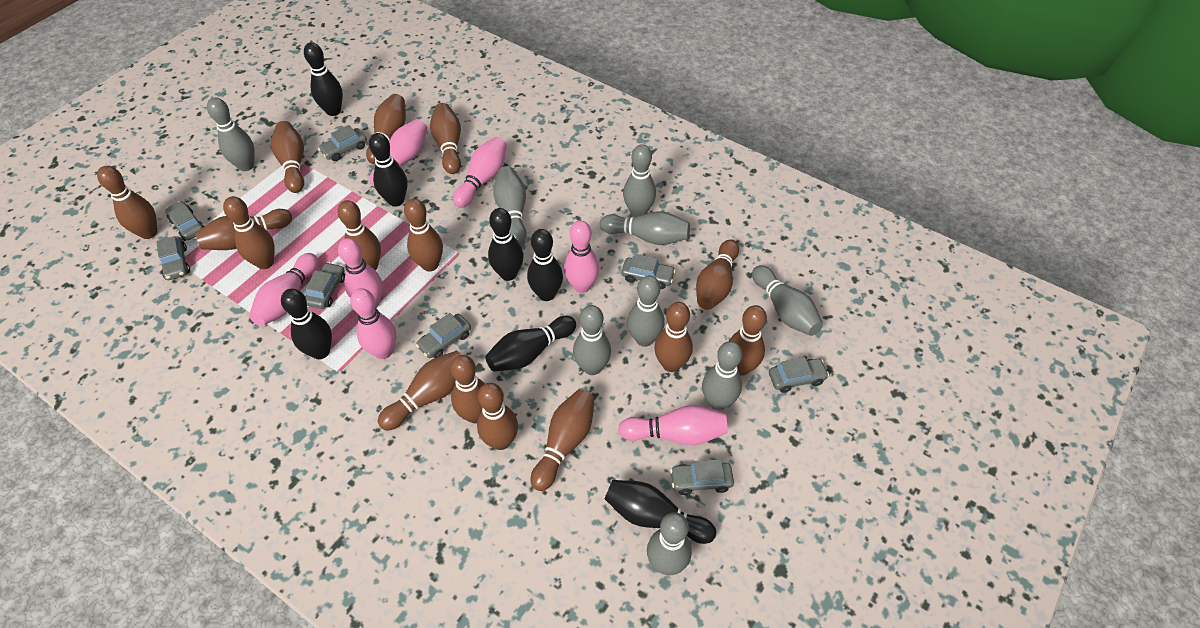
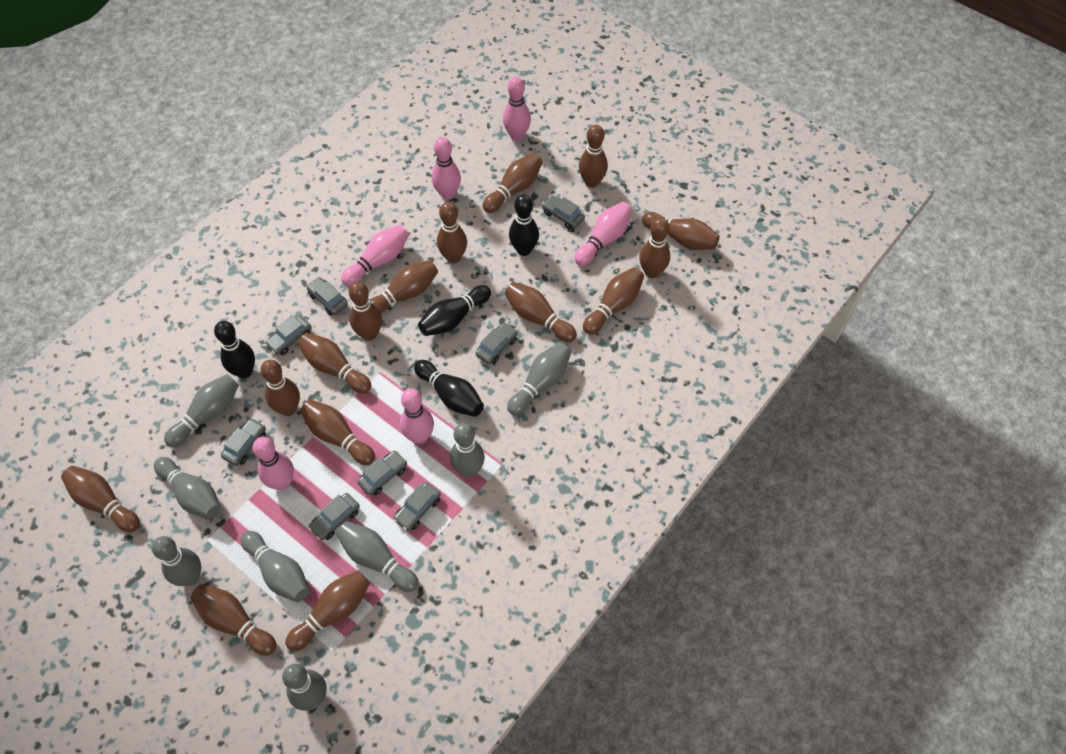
black bowling pin: 7 -> 4
grey bowling pin: 9 -> 8
pink bowling pin: 7 -> 6

